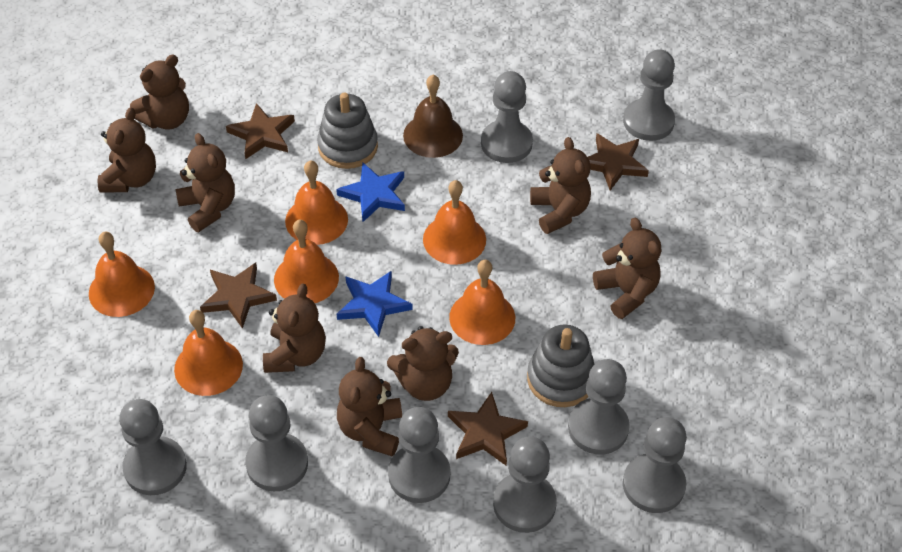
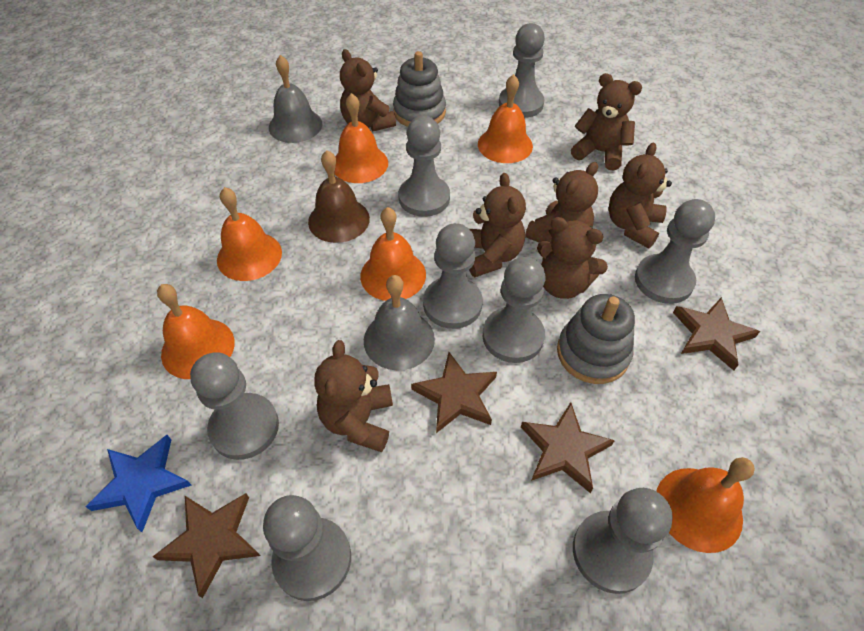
blue star: 2 -> 1
brown teddy bear: 8 -> 7
grey bell: 0 -> 2

